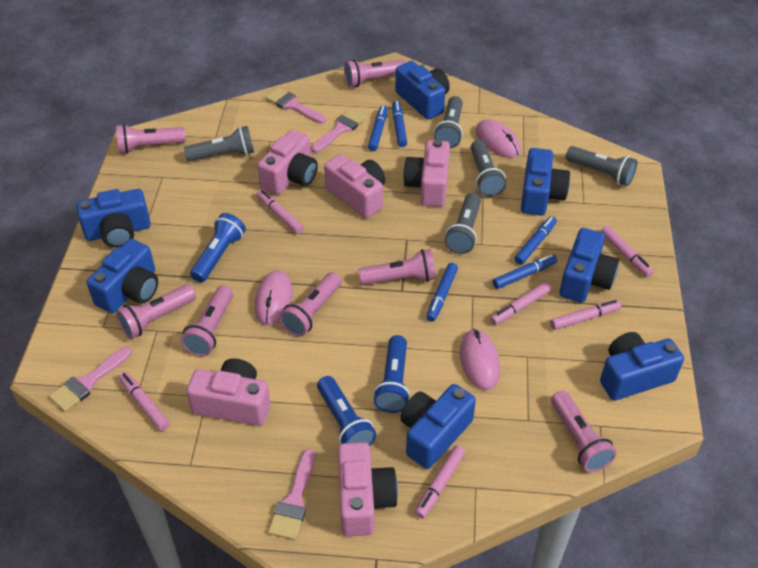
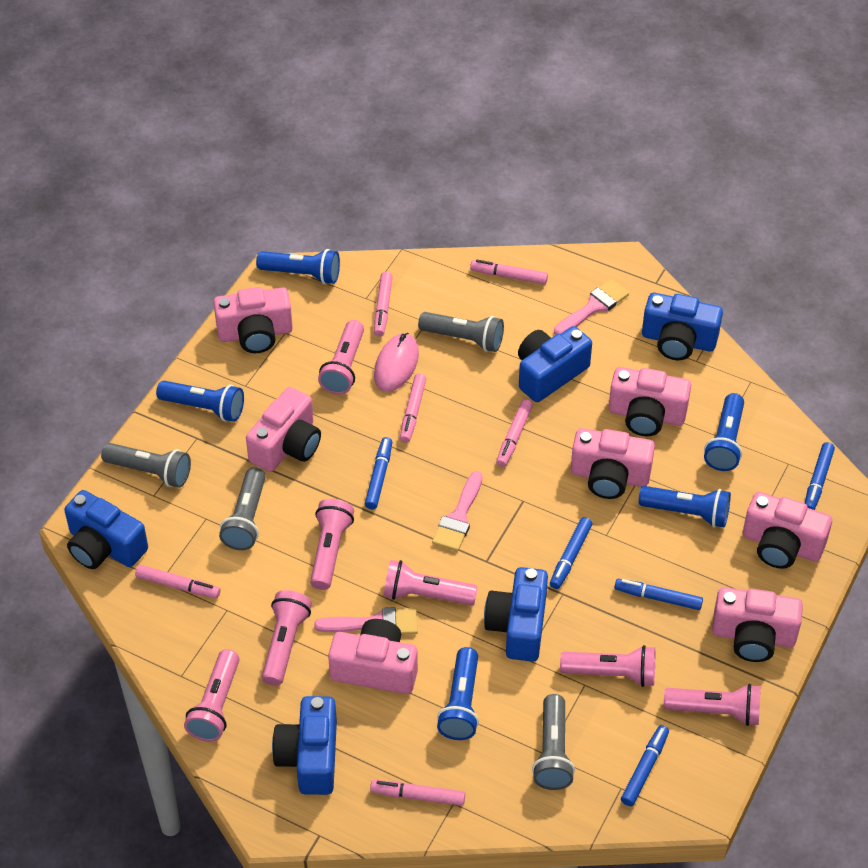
blue camera: 7 -> 5
blue flashlight: 3 -> 5
grey flashlight: 5 -> 4
pink brush: 4 -> 3
pink camera: 5 -> 7
pink mouse: 3 -> 1

